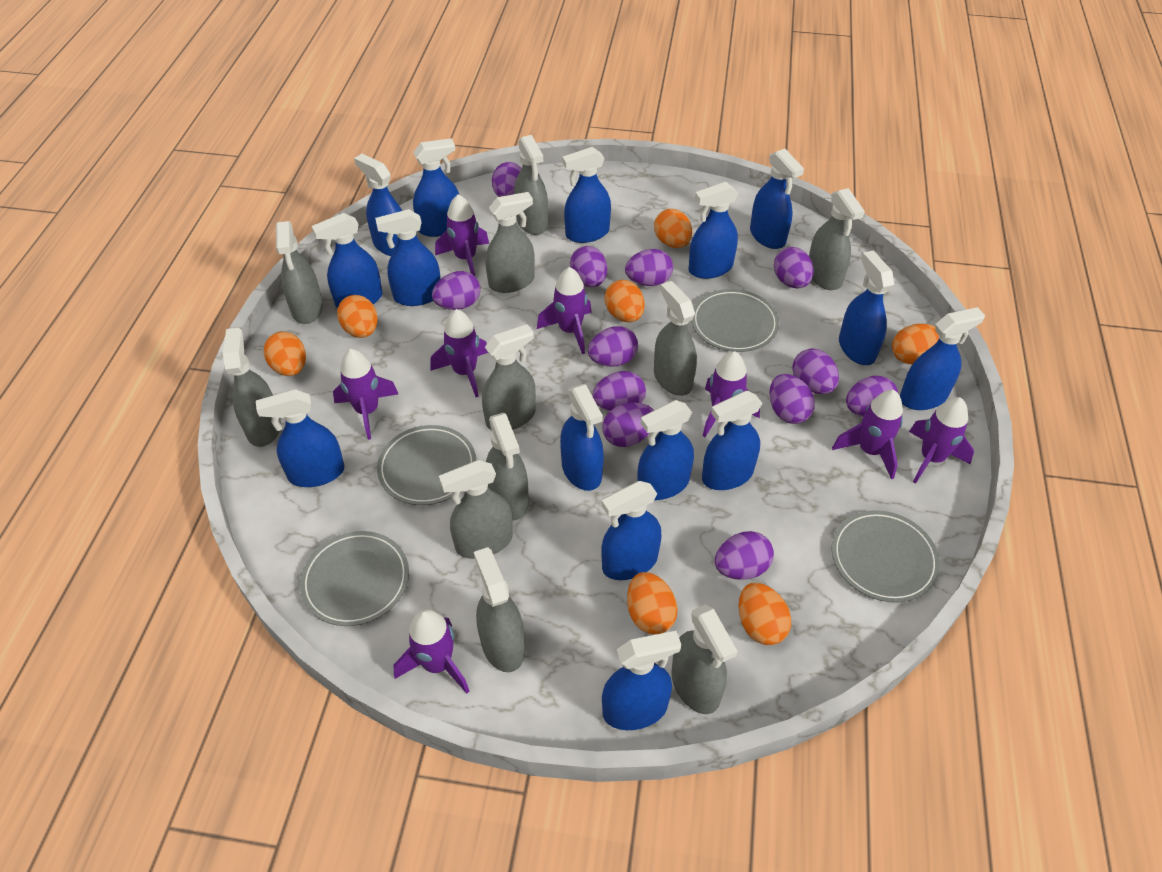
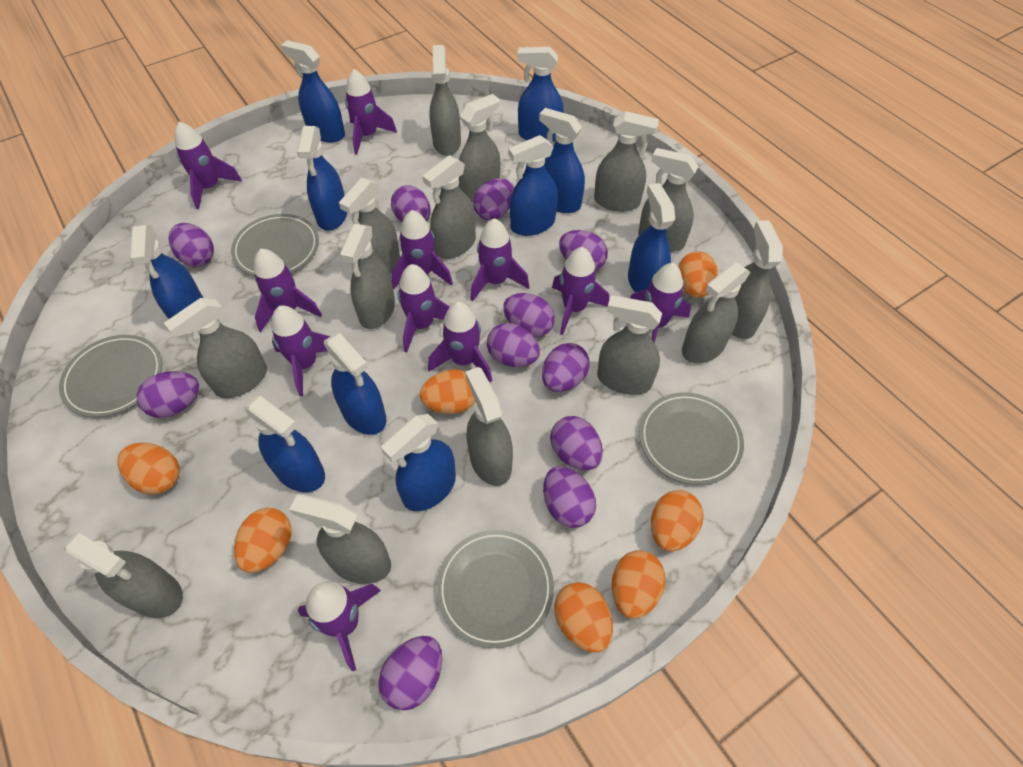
blue spray bottle: 15 -> 10
grey spray bottle: 11 -> 14
purple egg: 12 -> 11
purple rocket: 8 -> 11

